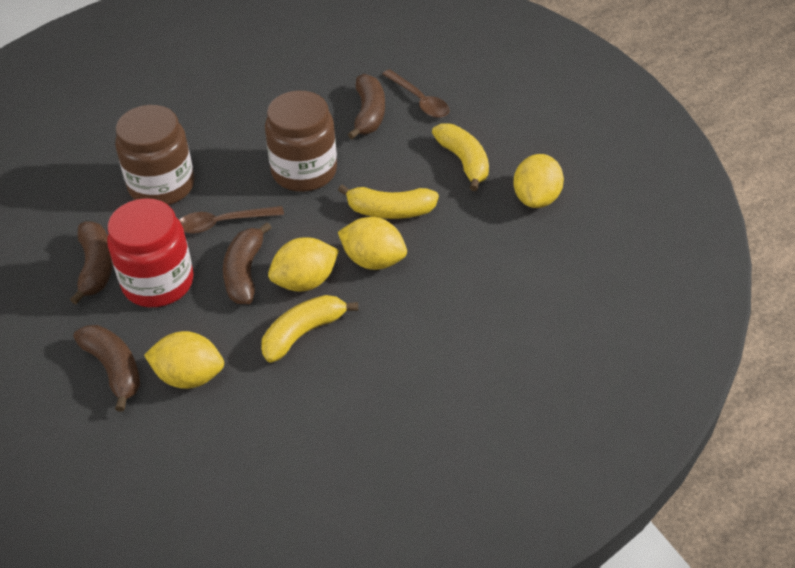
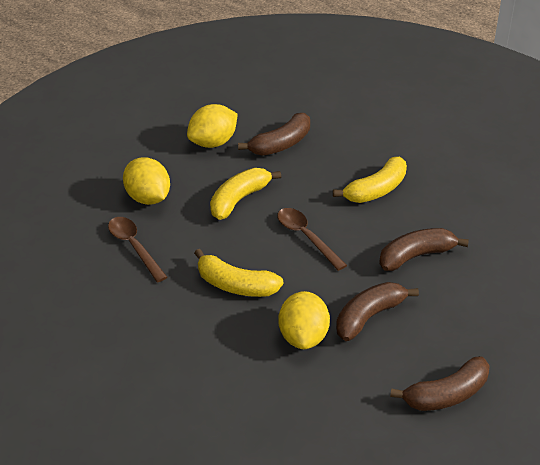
brown jar: 2 -> 0
red jar: 1 -> 0
yellow lemon: 4 -> 3

